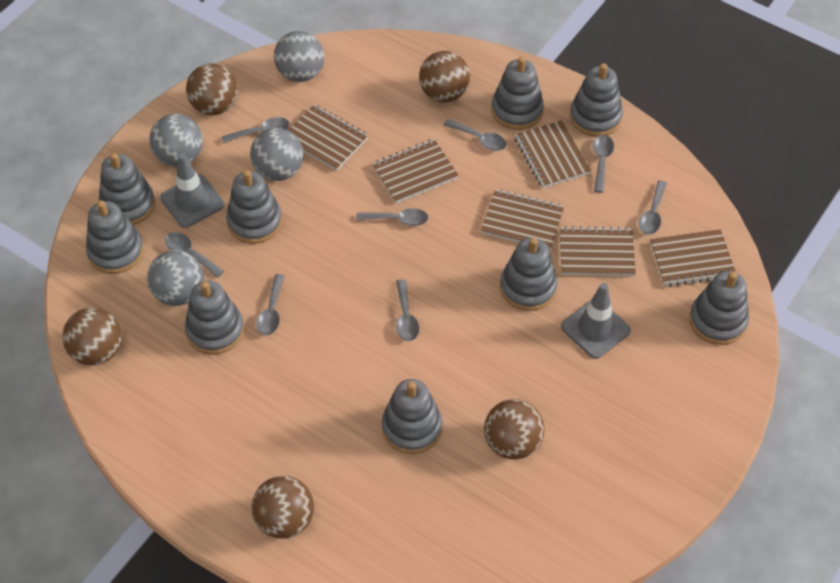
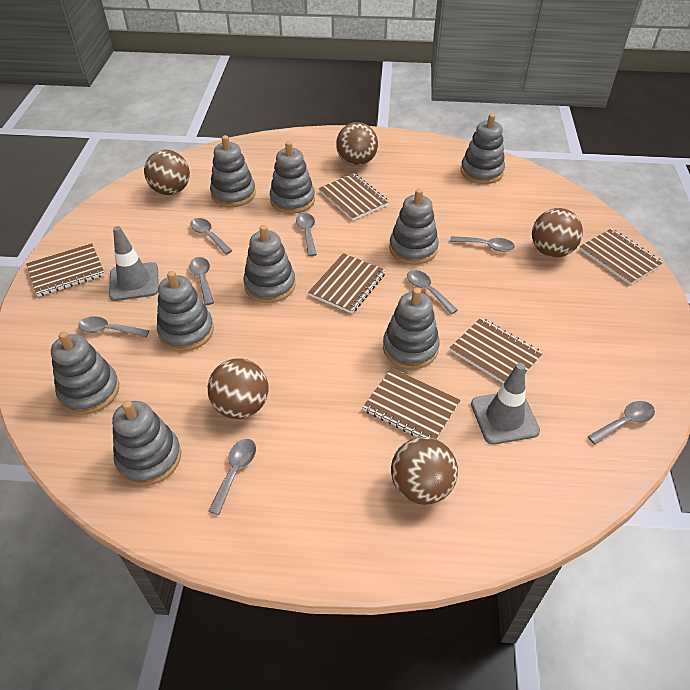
grey ball: 4 -> 0

